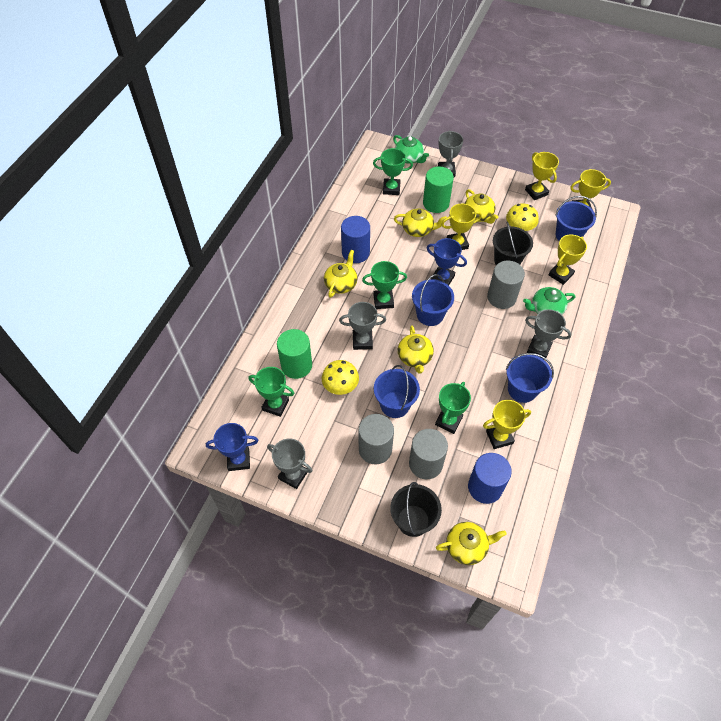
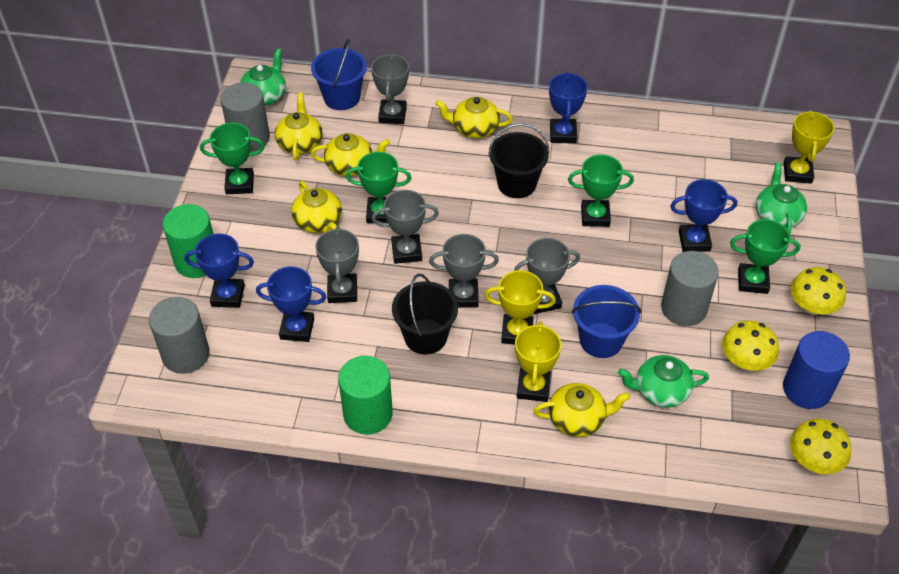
blue bucket: 4 -> 2
blue cylinder: 2 -> 1
blue trophy: 2 -> 4
green teapot: 2 -> 3
grey trophy: 4 -> 5
yellow mushroom: 2 -> 3
yellow trophy: 5 -> 3

